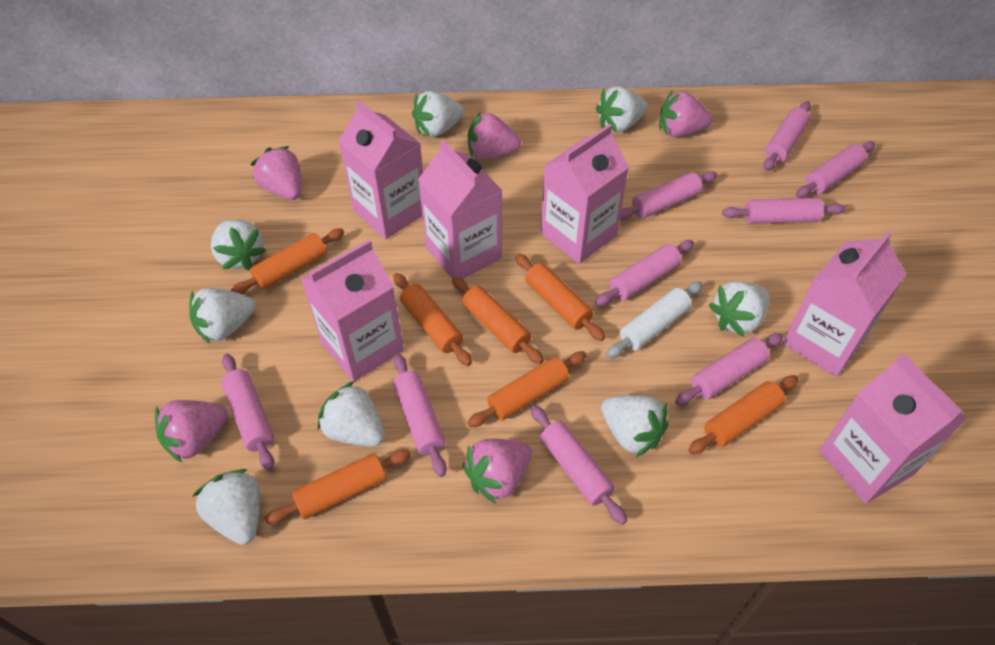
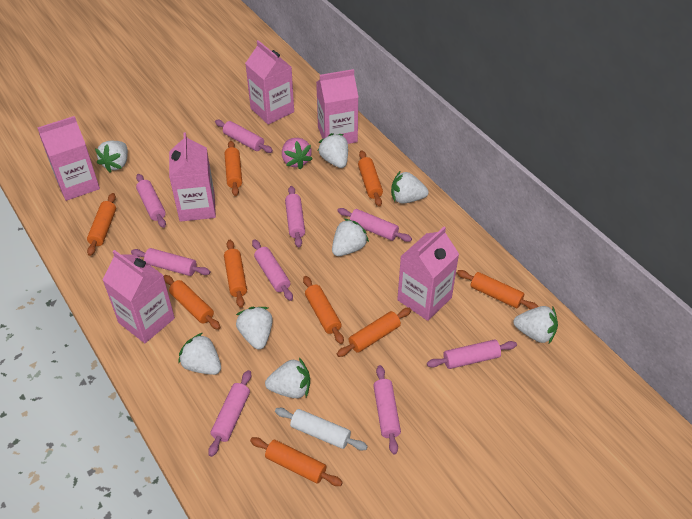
orange rolling pin: 7 -> 9
pink strawberry: 5 -> 1

